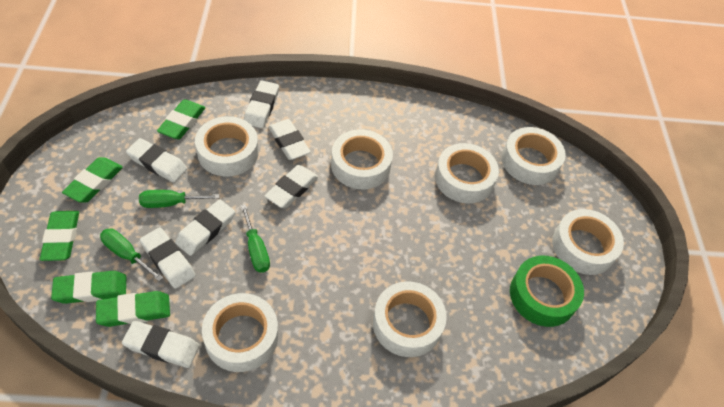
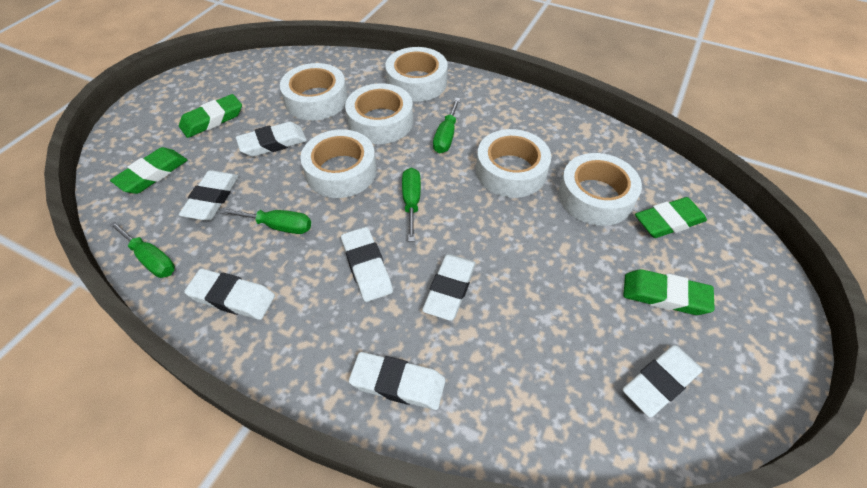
green eraser: 5 -> 4
green screwdriver: 3 -> 4
green tape: 1 -> 0
white tape: 7 -> 6

